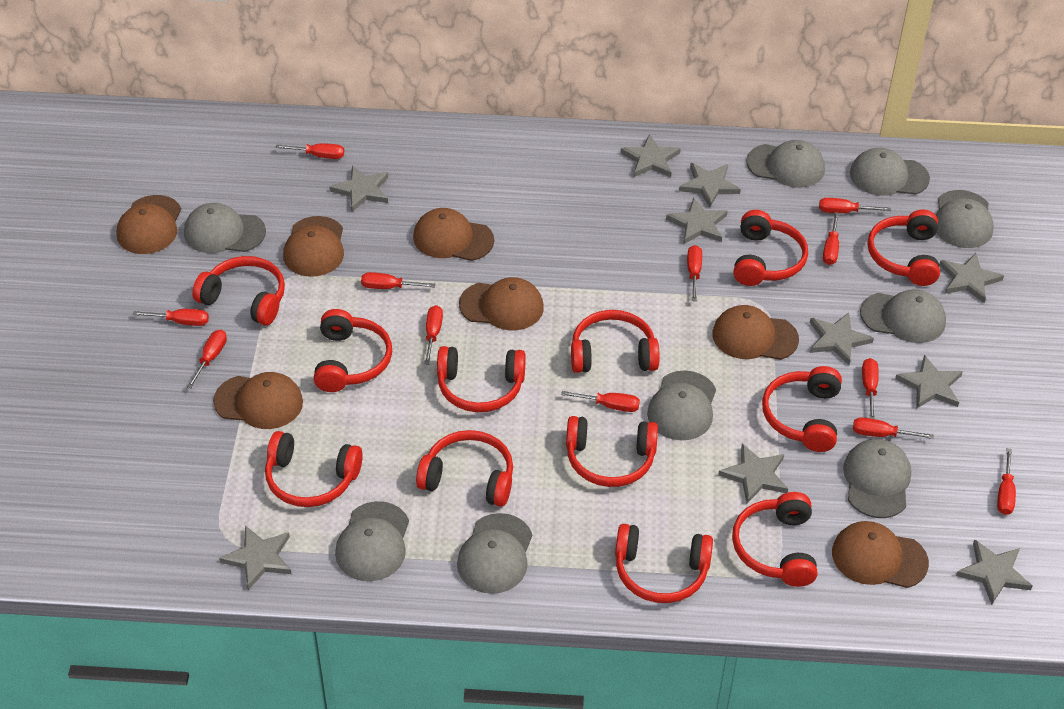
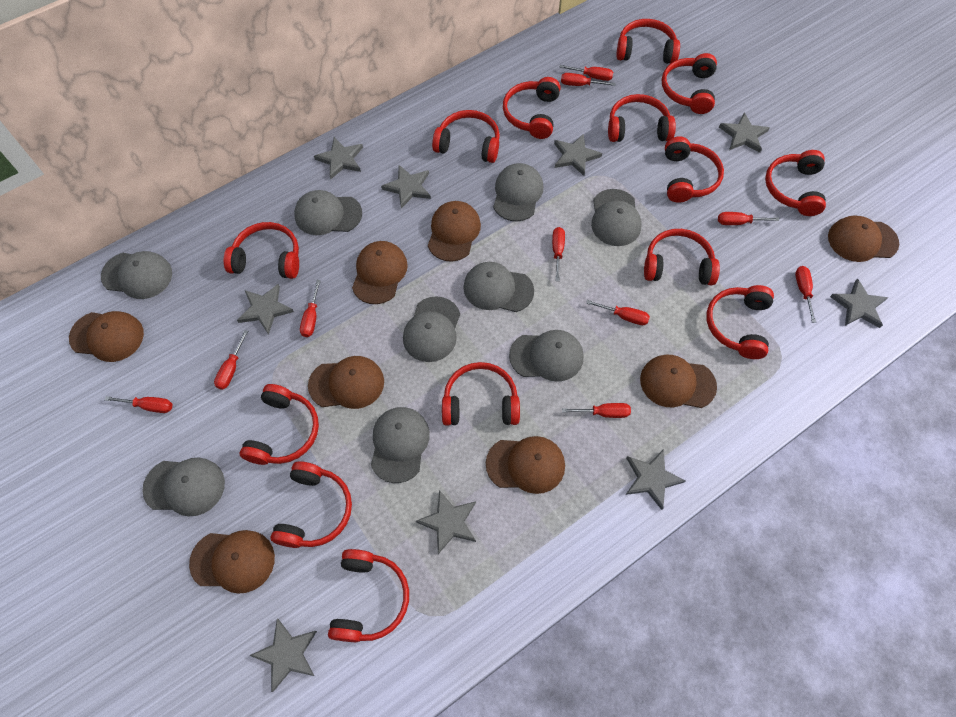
brown cap: 7 -> 8
grey star: 10 -> 9
red headphones: 12 -> 14
red screwdriver: 12 -> 10

